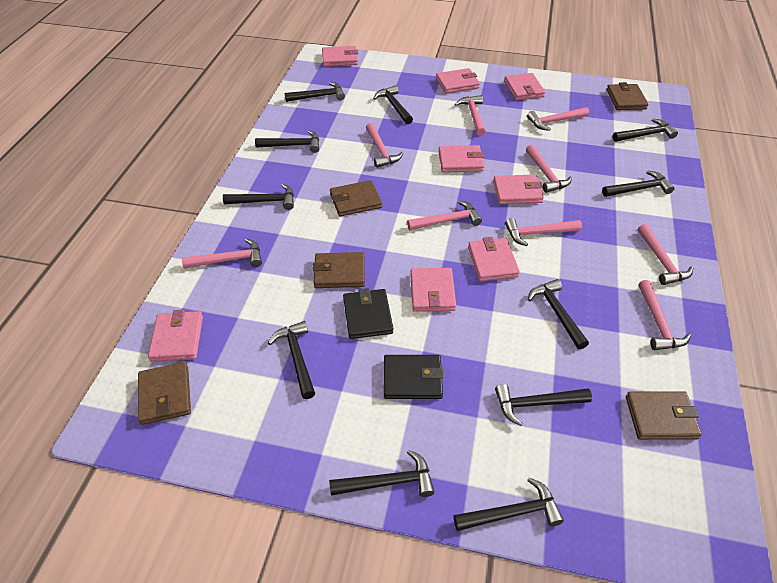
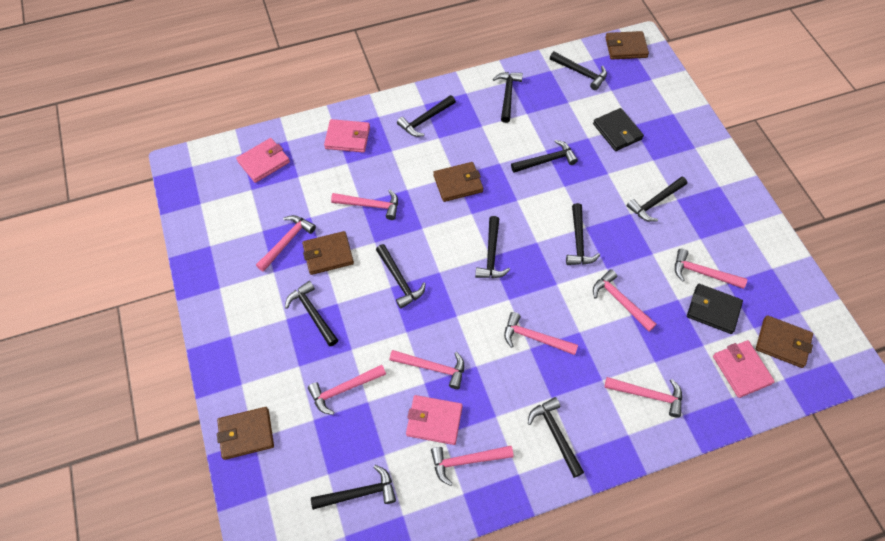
pink wallet: 8 -> 4

